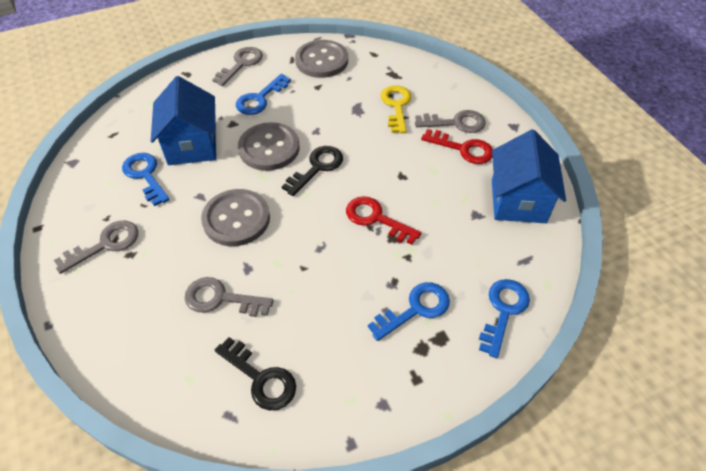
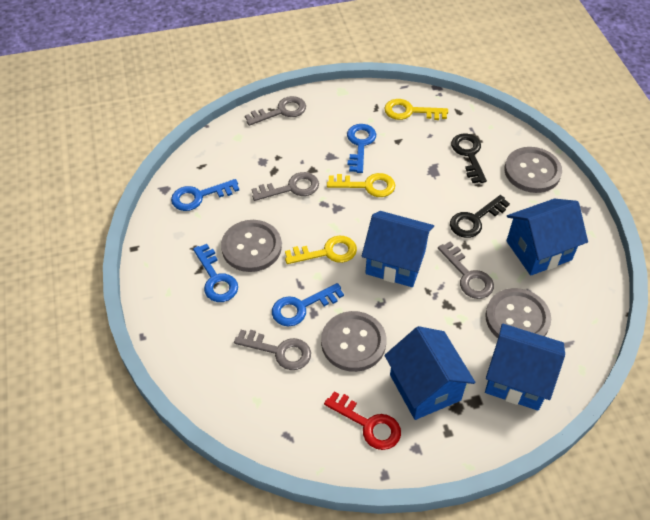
blue house: 2 -> 4
grey button: 3 -> 4
red key: 2 -> 1
yellow key: 1 -> 3

